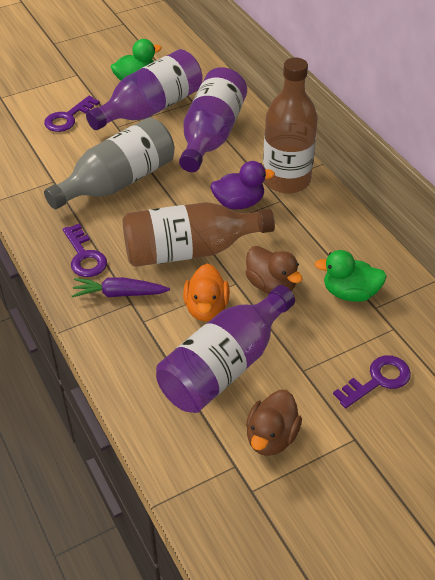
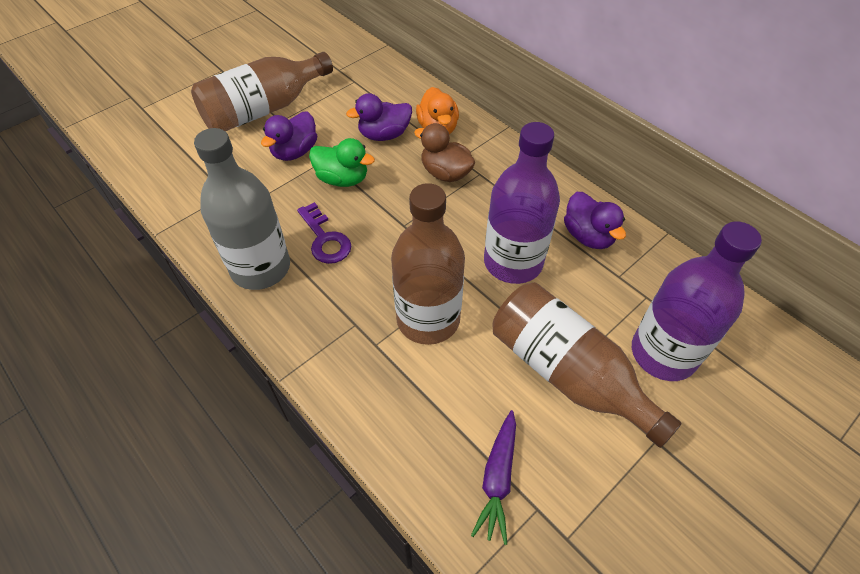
brown bottle: 2 -> 3
brown duck: 2 -> 1
green duck: 2 -> 1
purple bottle: 3 -> 2
purple duck: 1 -> 3
purple key: 3 -> 1

